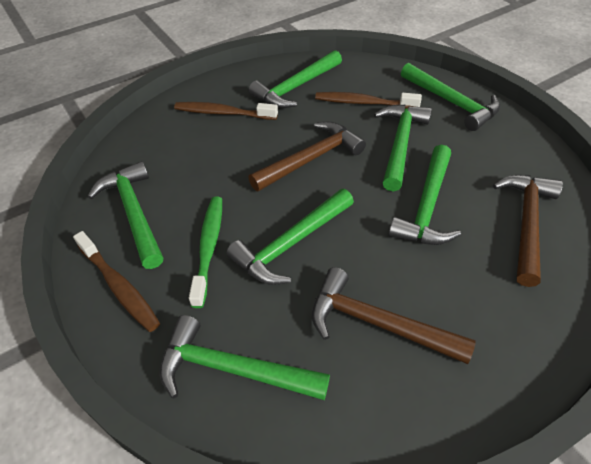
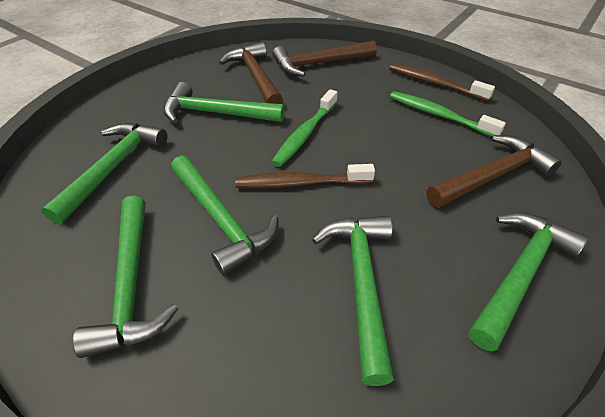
brown toothbrush: 3 -> 2
green hammer: 7 -> 6
green toothbrush: 1 -> 2

